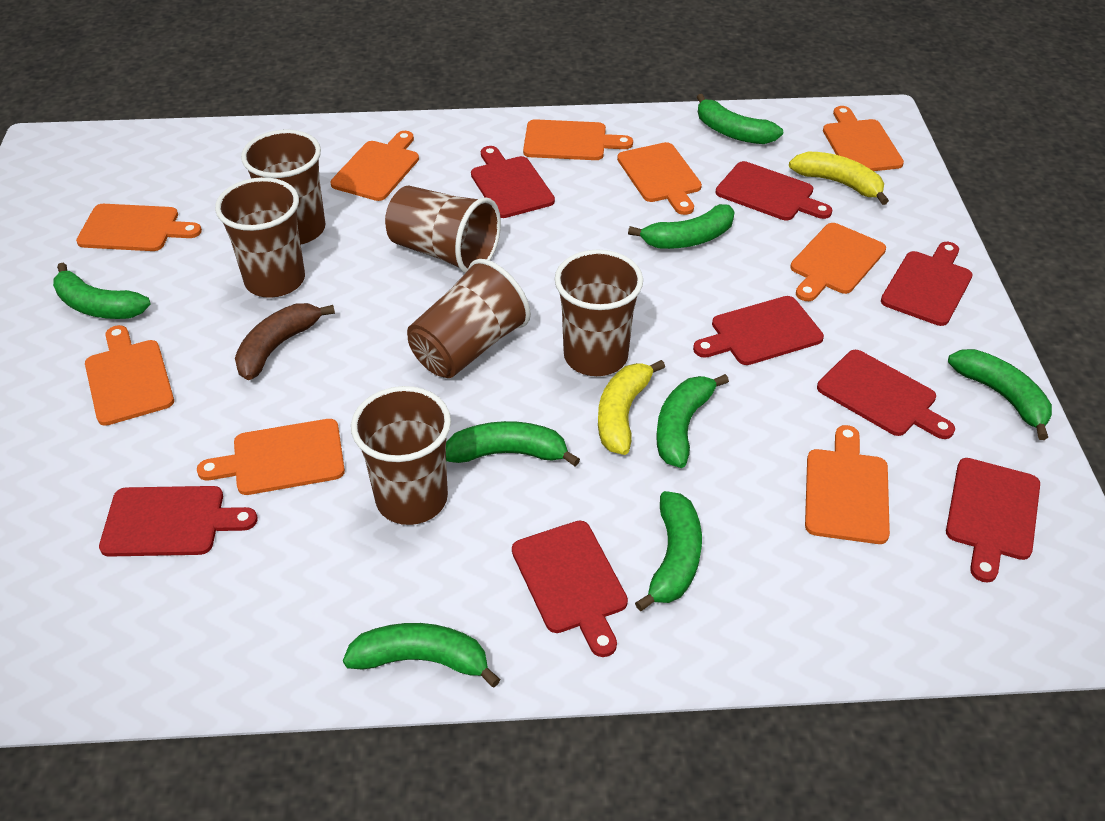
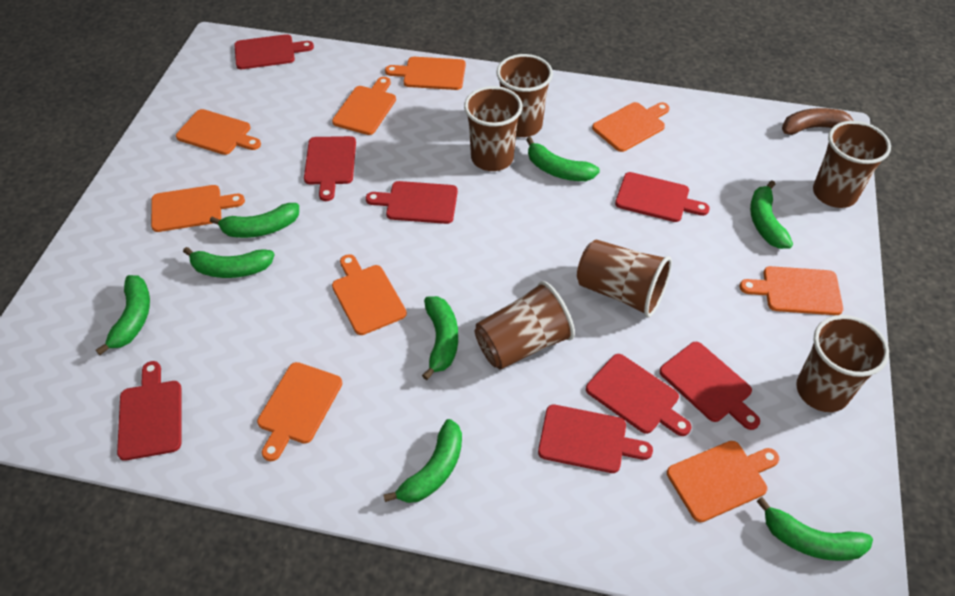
yellow banana: 2 -> 0

